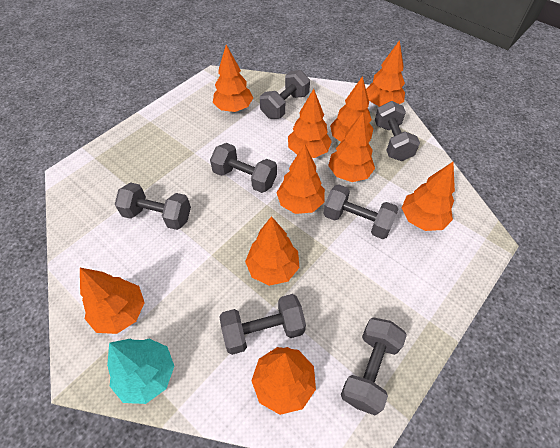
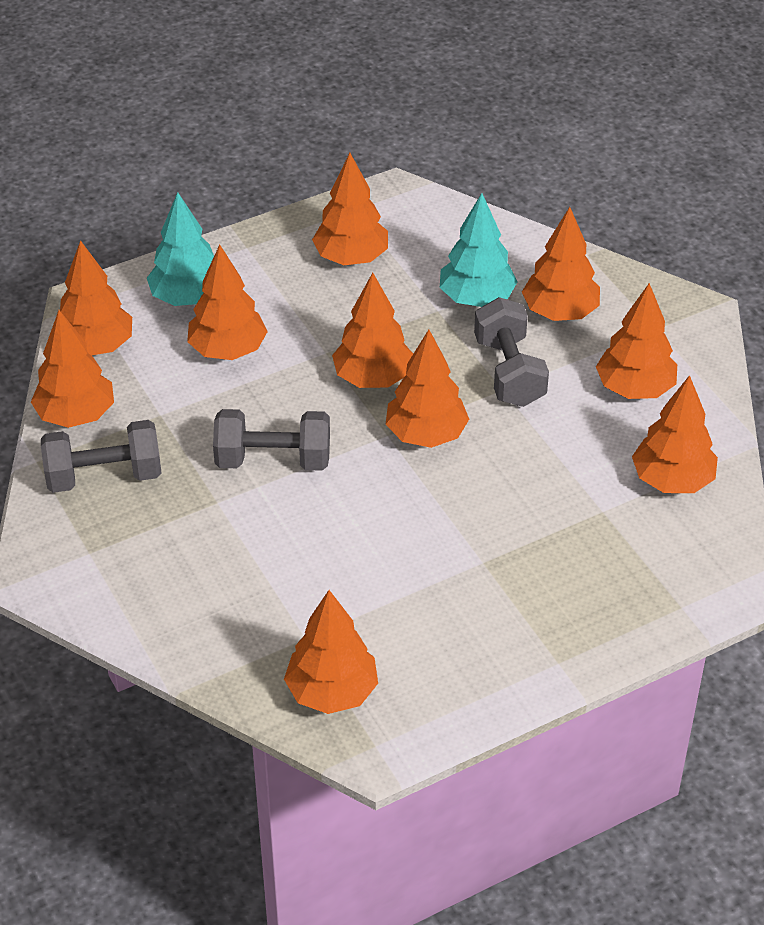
grey dumbbell: 7 -> 3
turquoise tree: 1 -> 2

